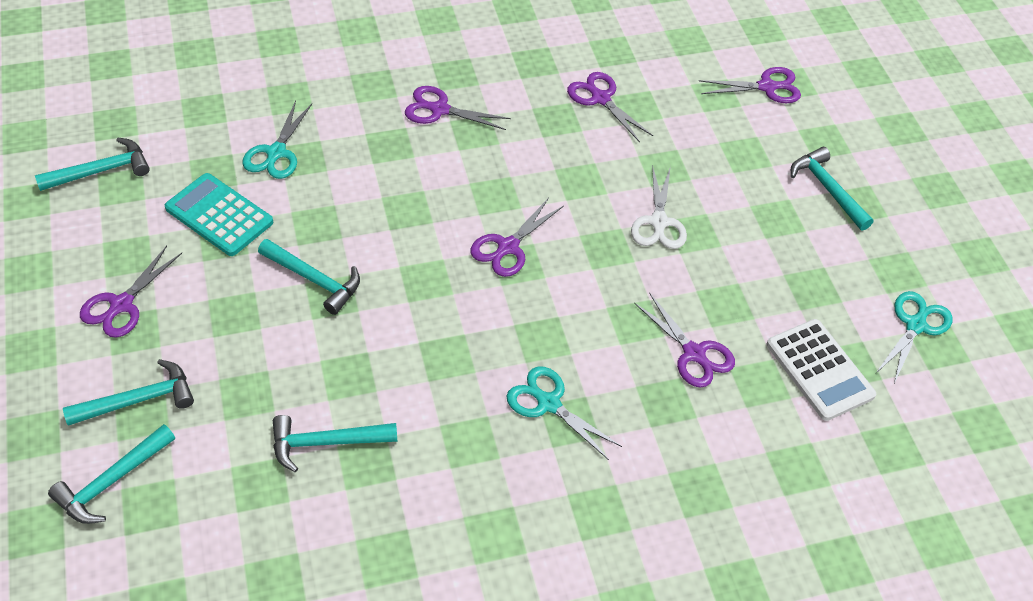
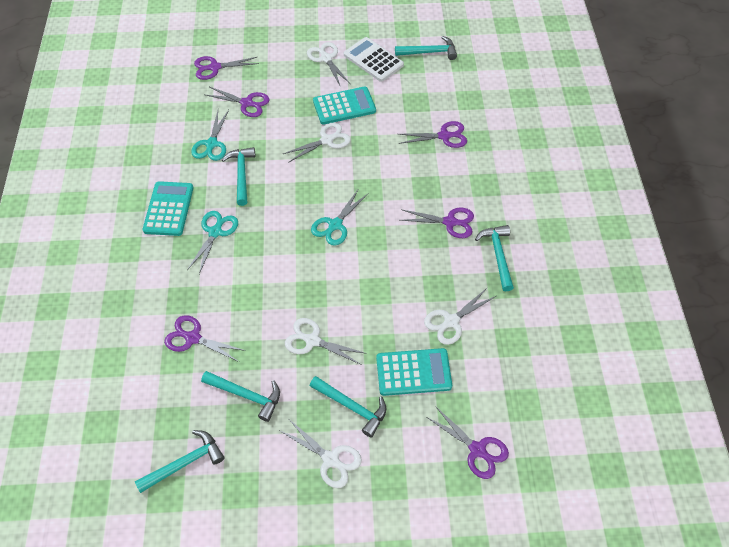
turquoise calculator: 1 -> 3
white scissors: 1 -> 5

